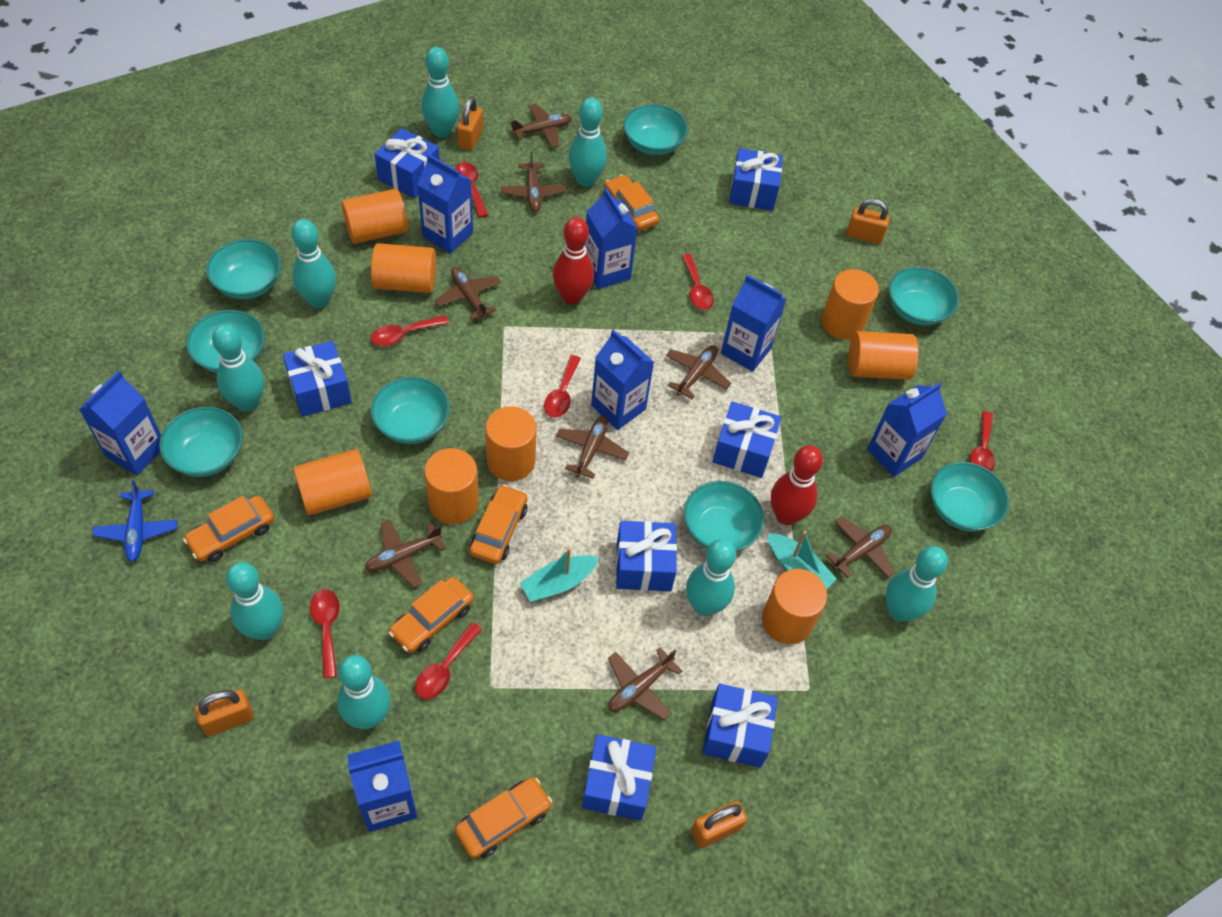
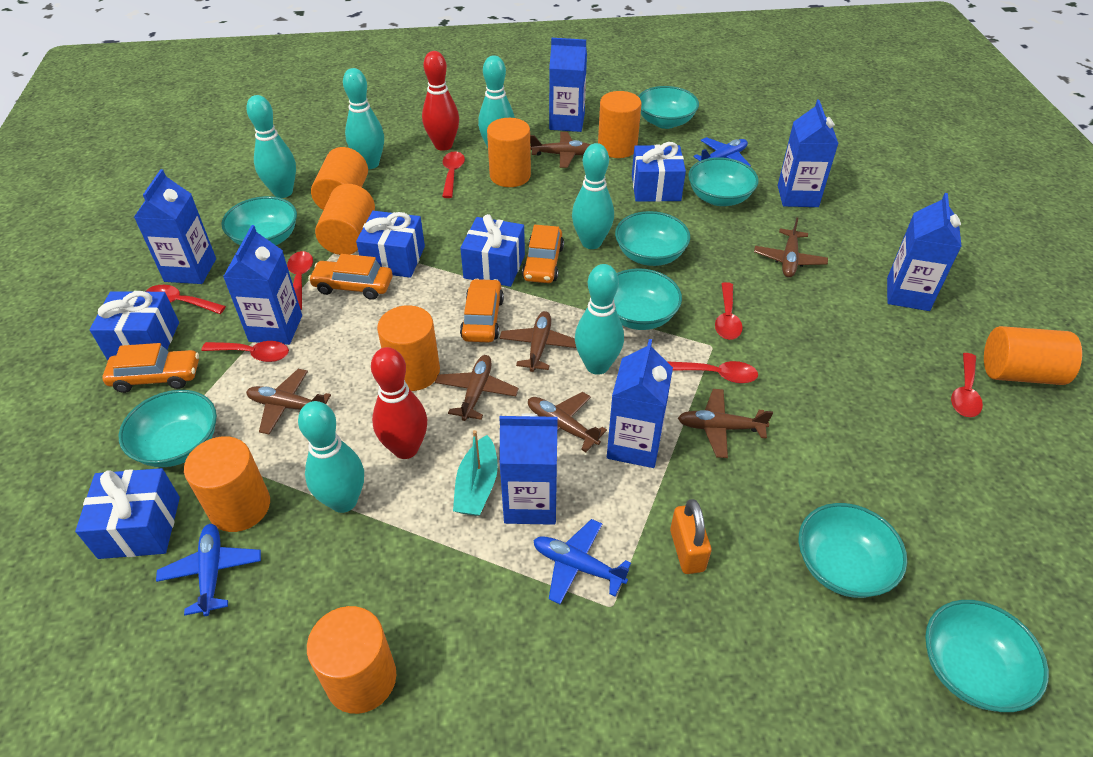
blue gift: 7 -> 5
blue plane: 1 -> 3
brown plane: 8 -> 7
orange car: 5 -> 4
orange padlock: 4 -> 1
turquoise boat: 2 -> 1
turquoise bowling pin: 8 -> 6

